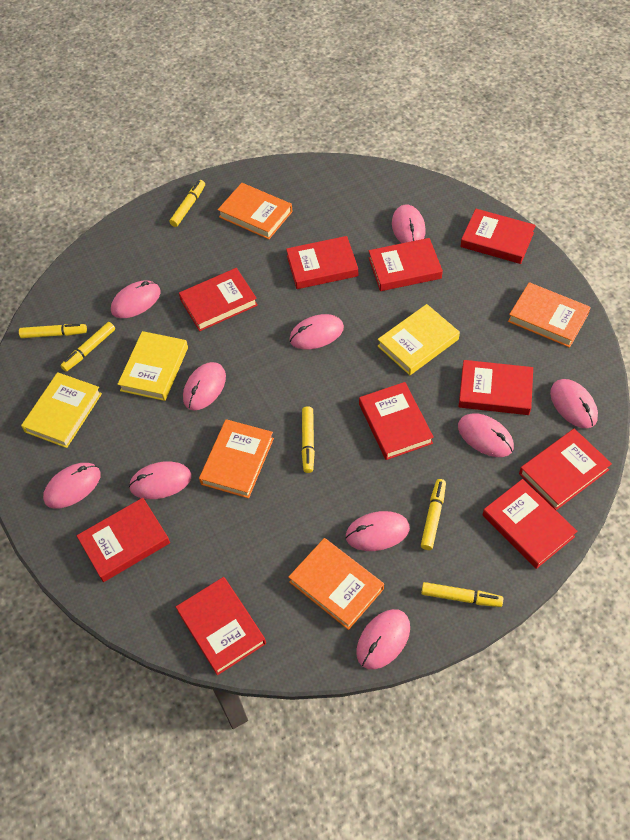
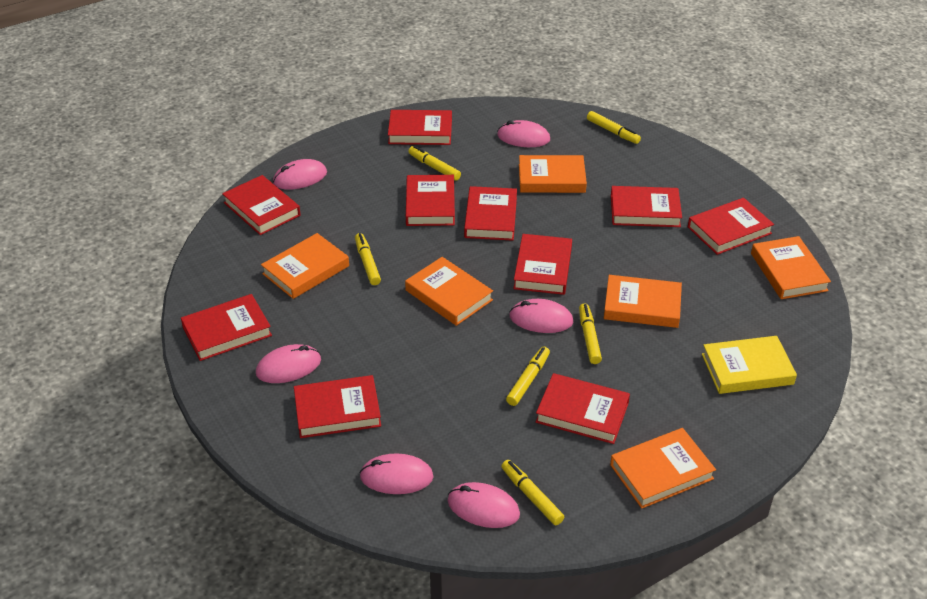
orange book: 4 -> 6
pink mouse: 10 -> 6
yellow book: 3 -> 1

